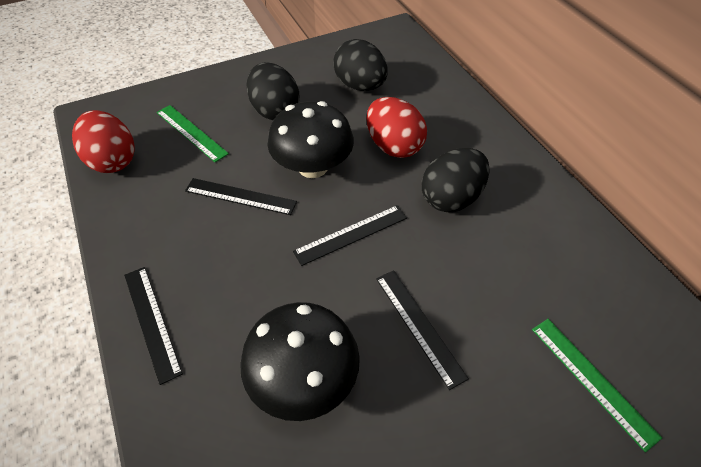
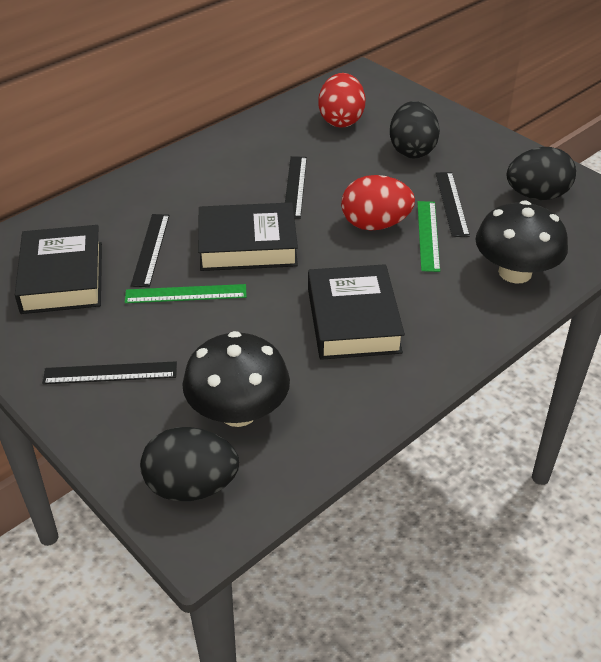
black book: 0 -> 3

